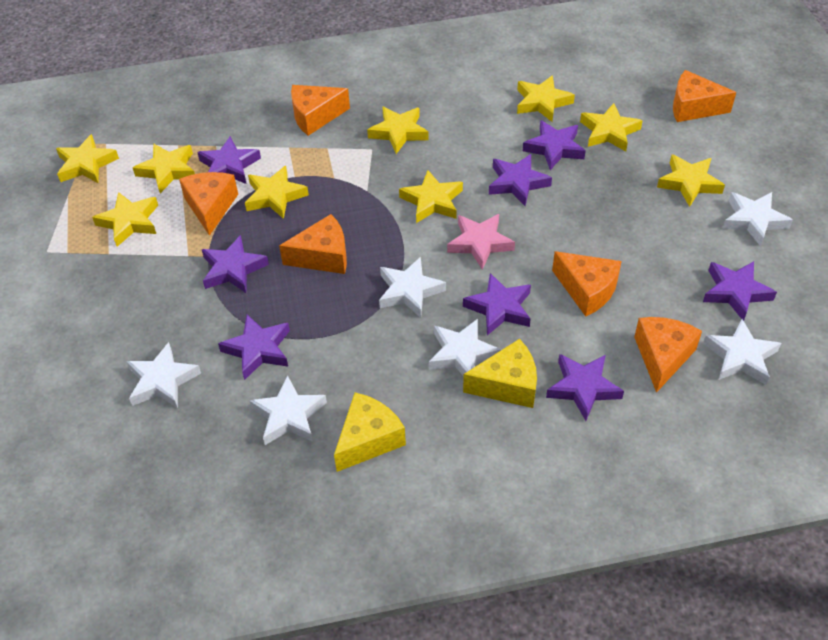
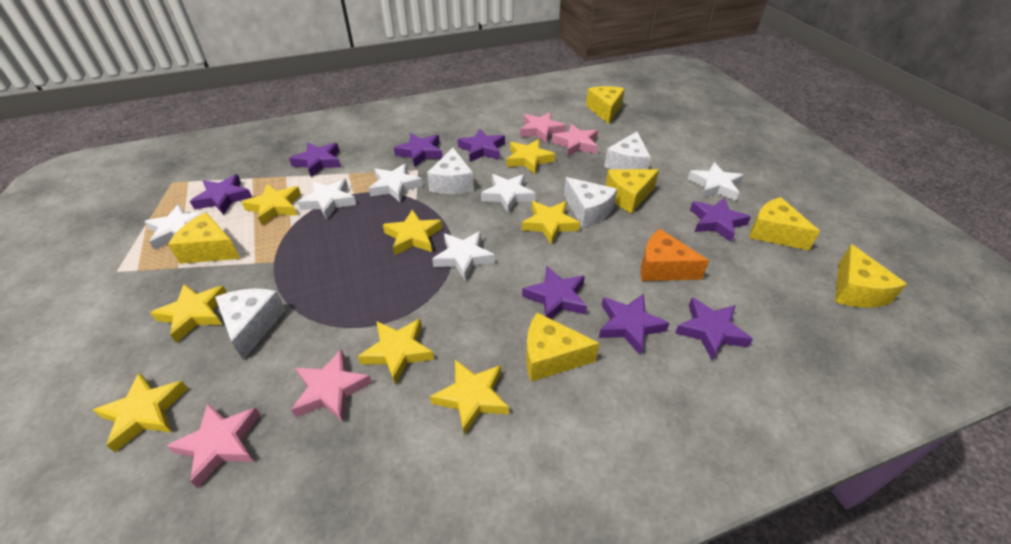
orange cheese: 6 -> 1
pink star: 1 -> 4
white cheese: 0 -> 4
yellow cheese: 2 -> 6
yellow star: 9 -> 8

